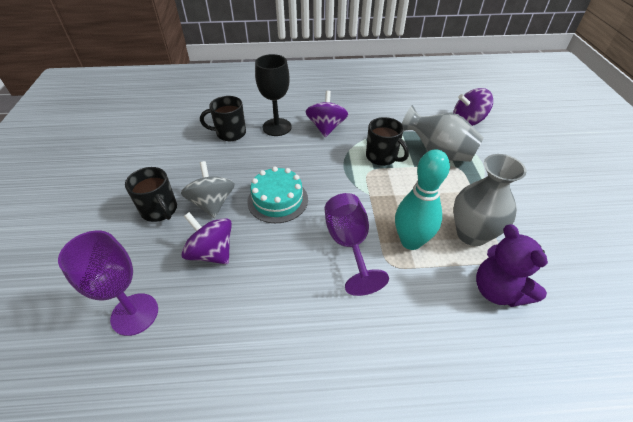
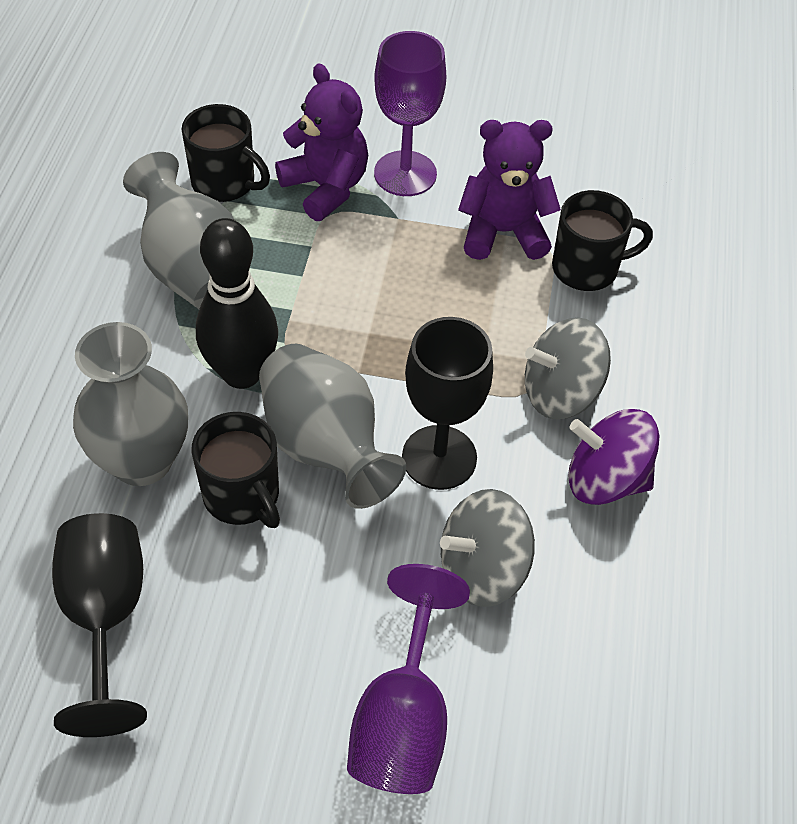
black bowling pin: 0 -> 1
black goblet: 1 -> 2
grey spinning top: 1 -> 2
grey vase: 2 -> 3
purple spinning top: 3 -> 1
purple teddy bear: 1 -> 2
turquoise bowling pin: 1 -> 0
turquoise cake: 1 -> 0

